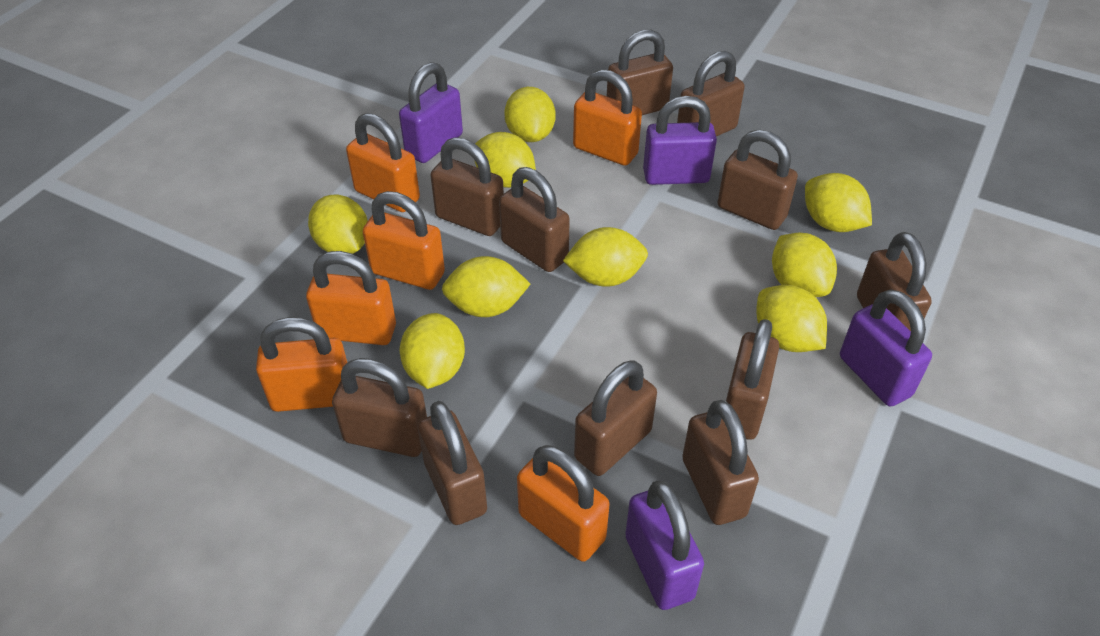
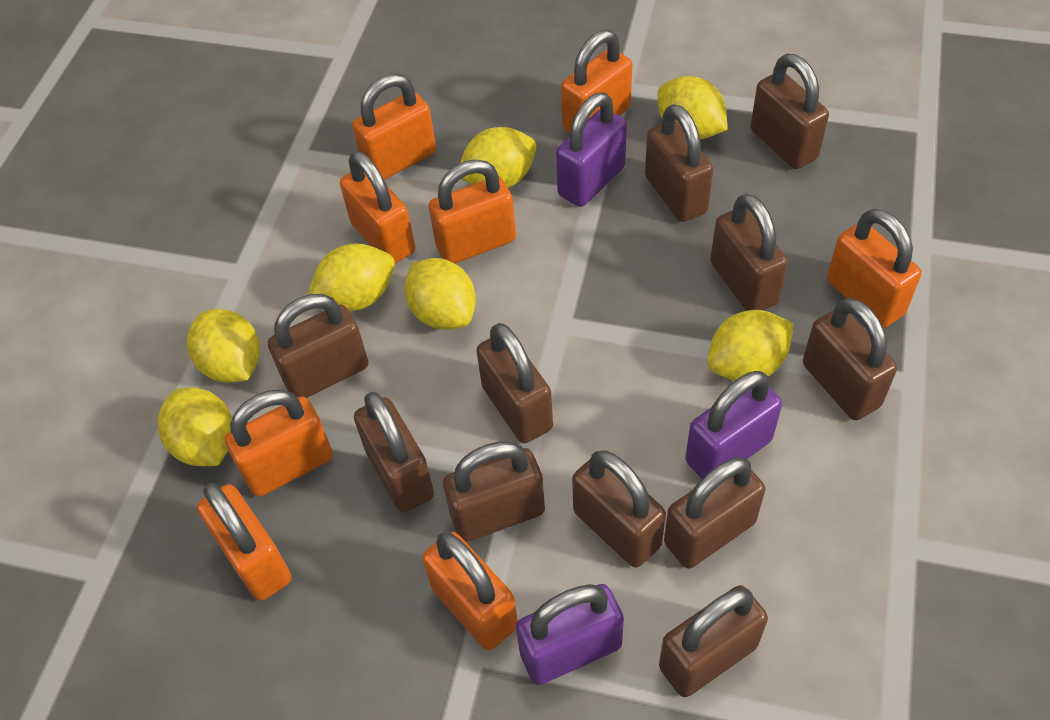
orange padlock: 6 -> 8
purple padlock: 4 -> 3
yellow lemon: 9 -> 7

